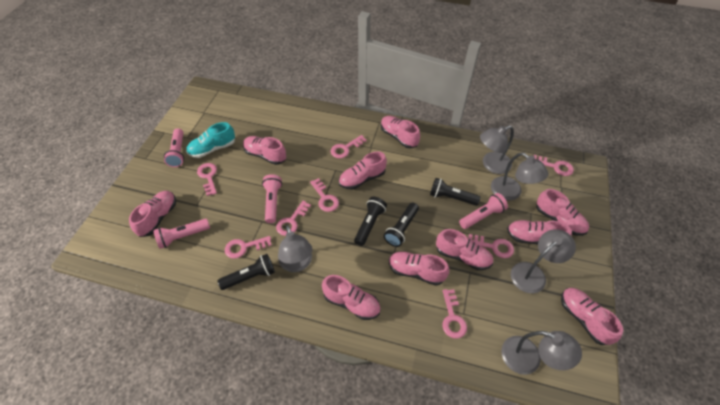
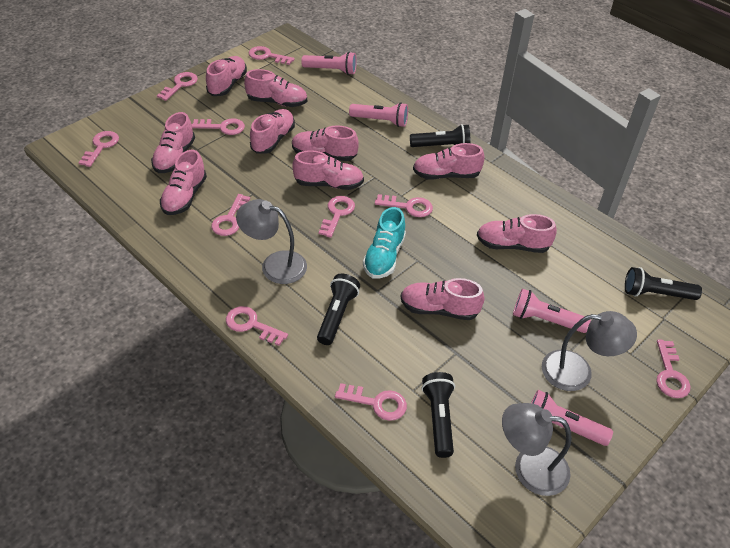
grey lamp: 5 -> 3
pink key: 8 -> 10

